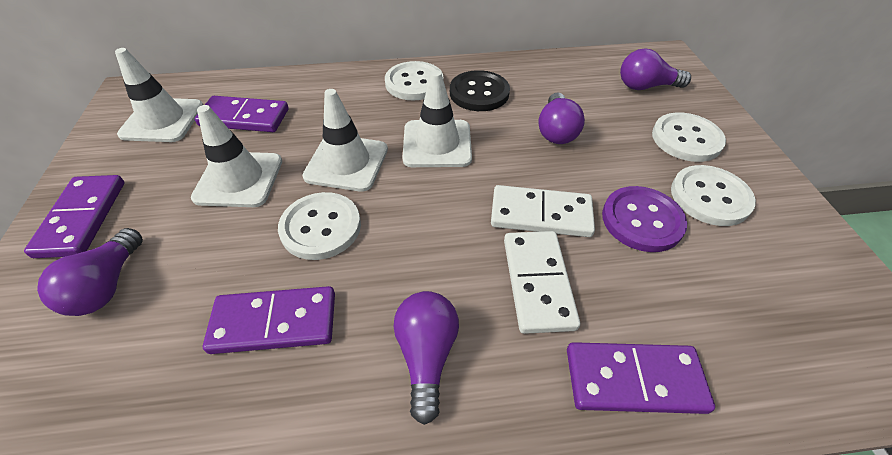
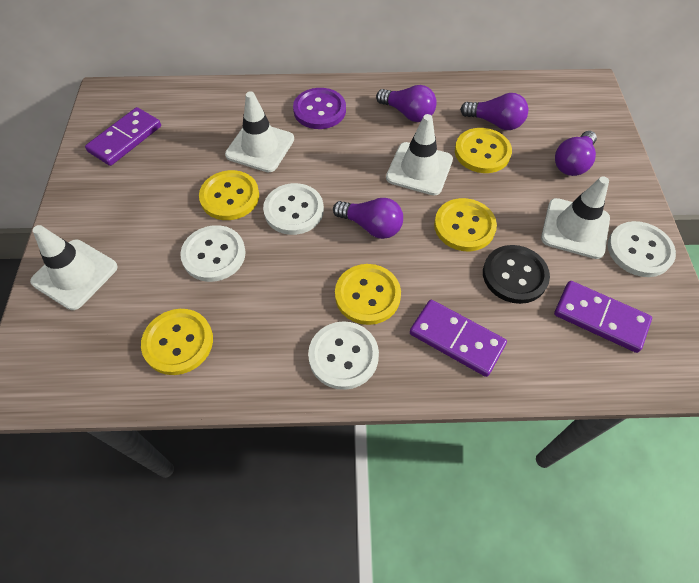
purple domino: 4 -> 3
white domino: 2 -> 0
yellow button: 0 -> 5

